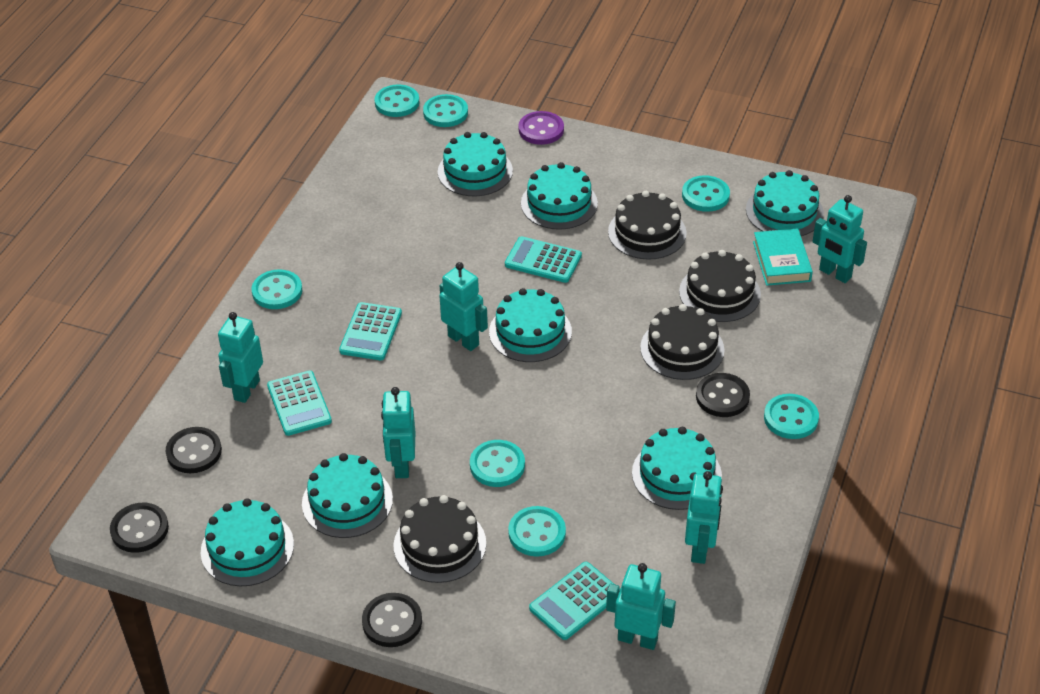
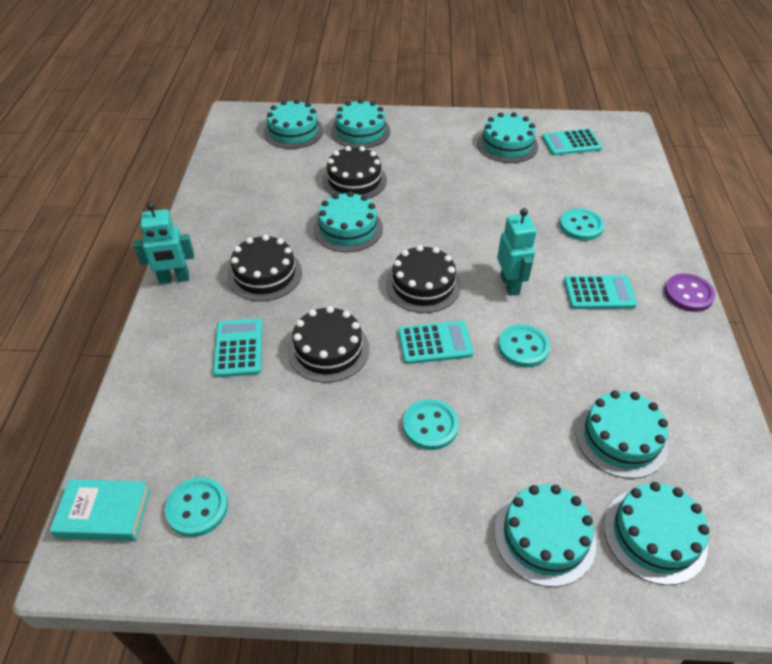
black button: 4 -> 0
turquoise button: 7 -> 4
turquoise robot: 6 -> 2

